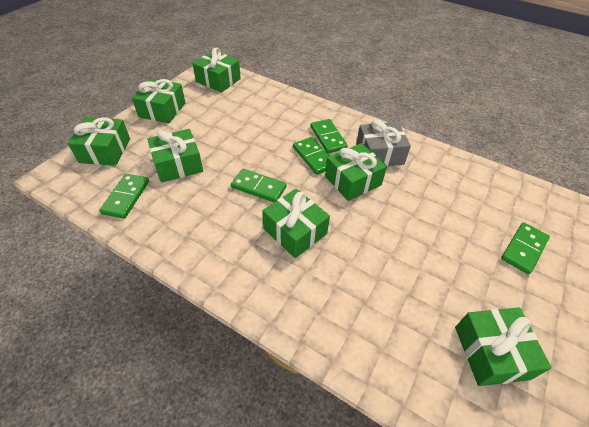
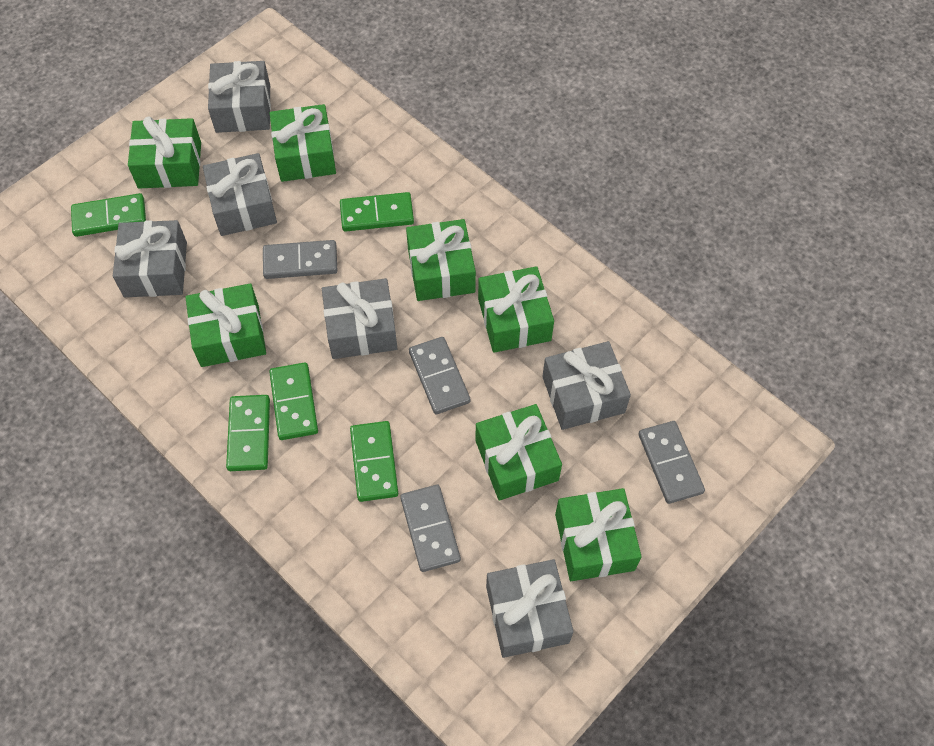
grey domino: 0 -> 4
grey gift: 1 -> 6

